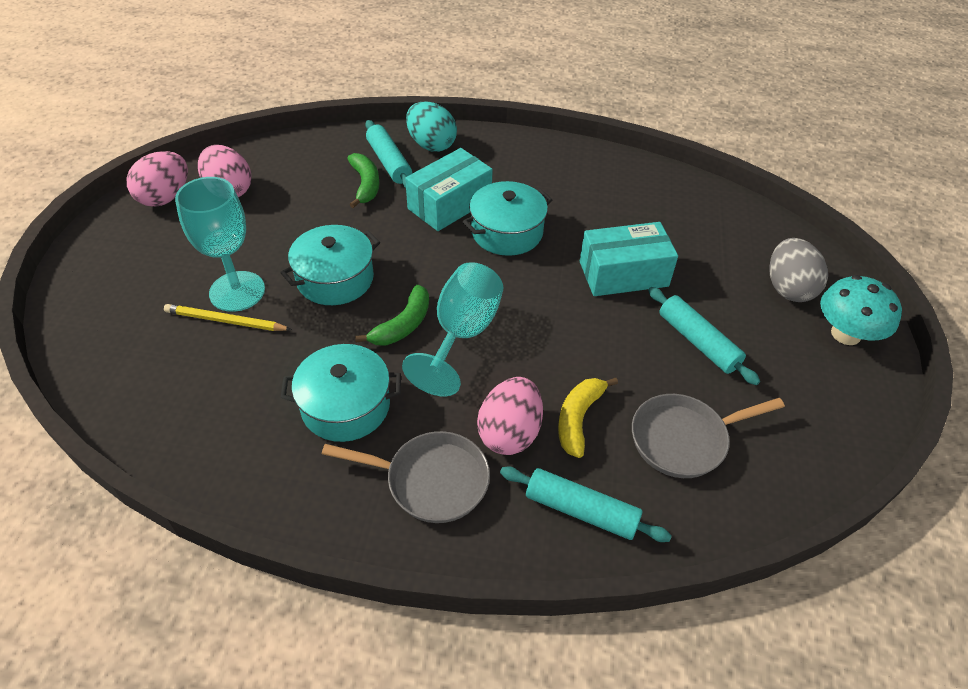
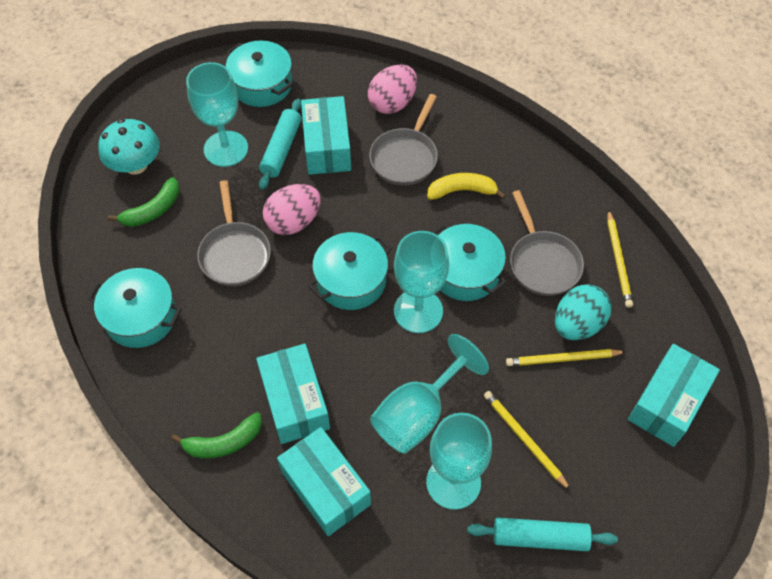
grey egg: 1 -> 0
grey pan: 2 -> 3
pink egg: 3 -> 2
turquoise box: 2 -> 4
turquoise goblet: 2 -> 4
turquoise pot: 3 -> 4
turquoise rolling pin: 3 -> 2
yellow pencil: 1 -> 3

